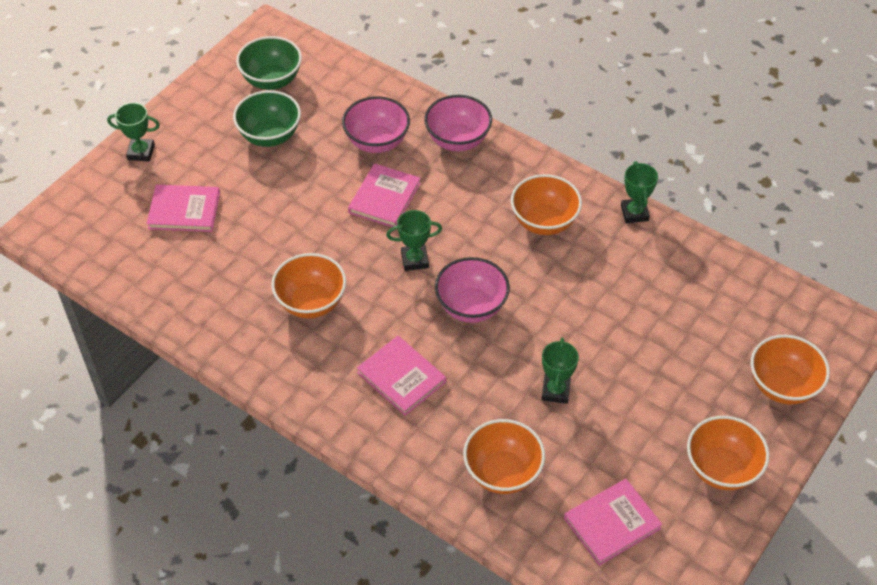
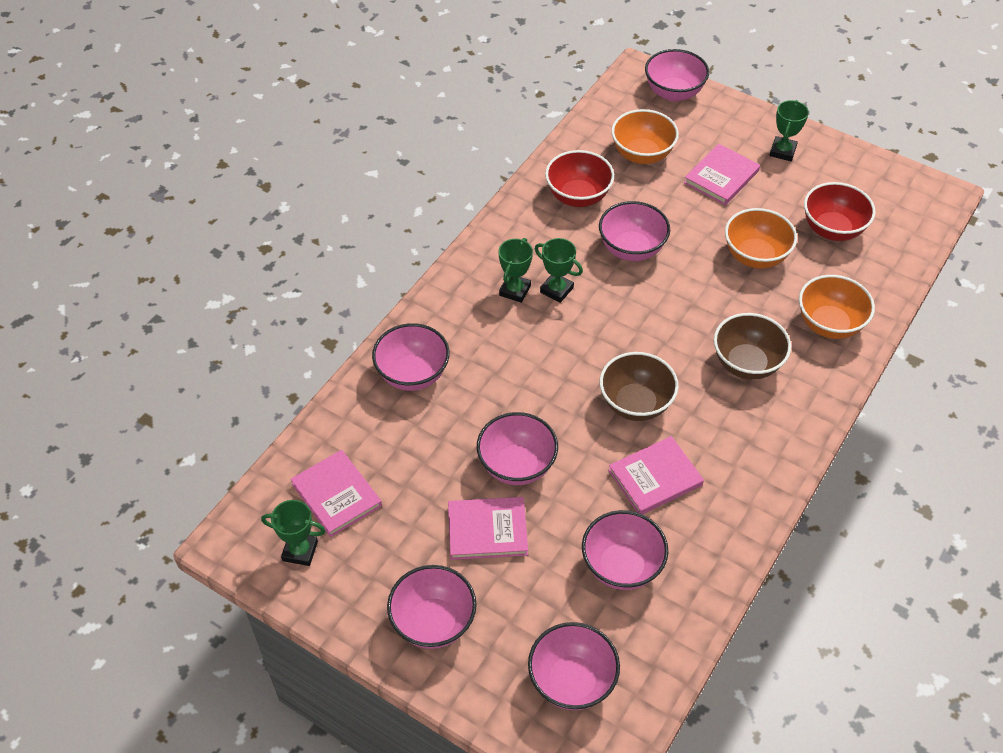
brown bowl: 0 -> 2
green bowl: 2 -> 0
orange bowl: 5 -> 3
pink bowl: 3 -> 7
red bowl: 0 -> 2

